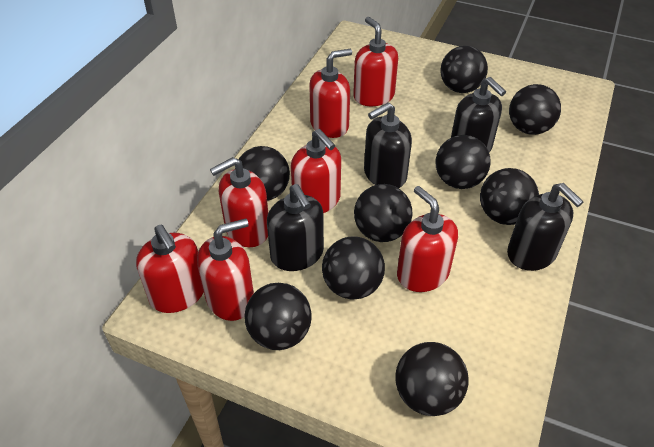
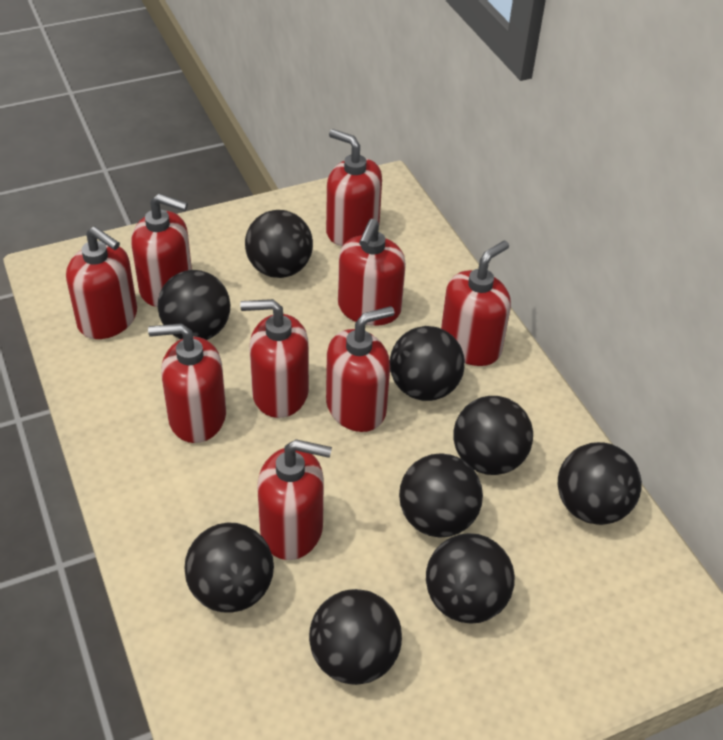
black soap dispenser: 4 -> 0
red soap dispenser: 7 -> 9

